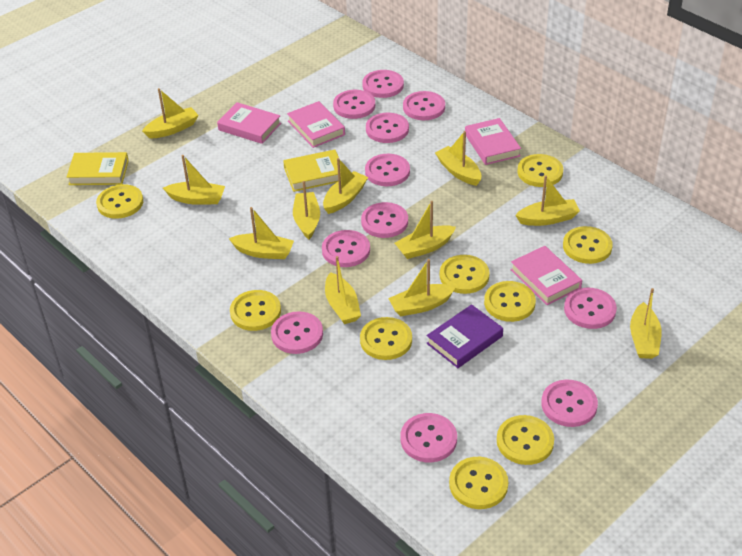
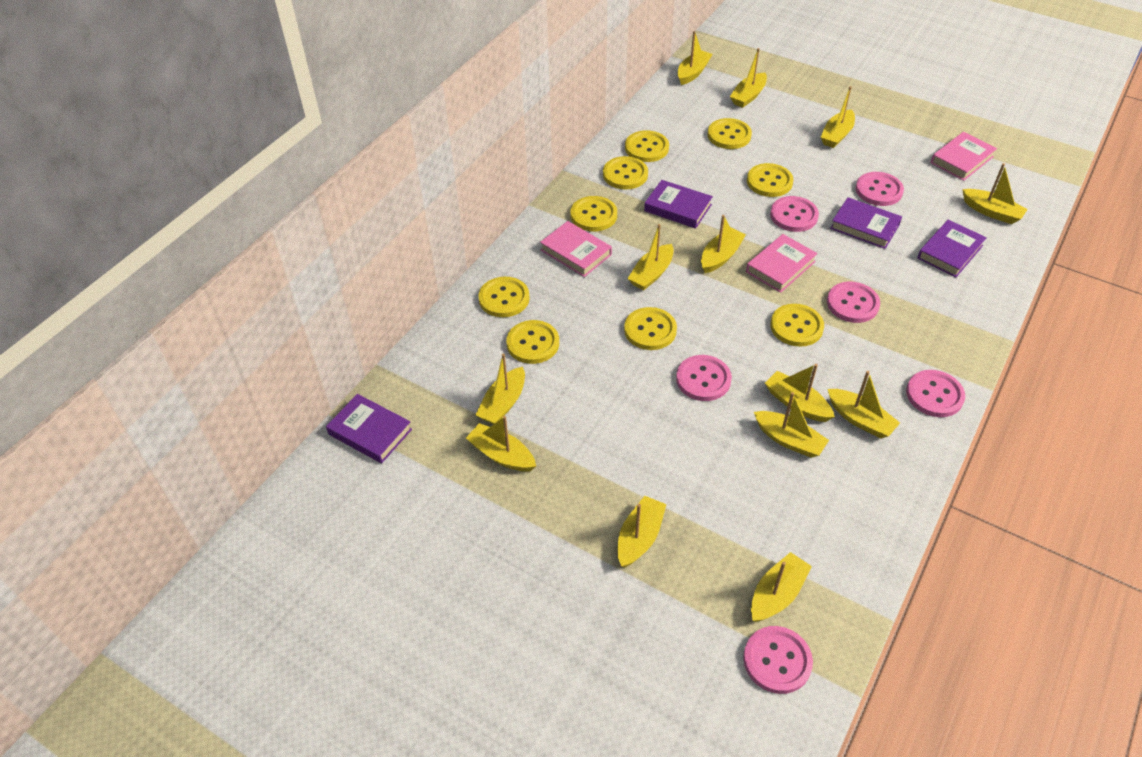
pink book: 4 -> 3
pink button: 11 -> 6
purple book: 1 -> 4
yellow boat: 11 -> 13
yellow book: 2 -> 0

